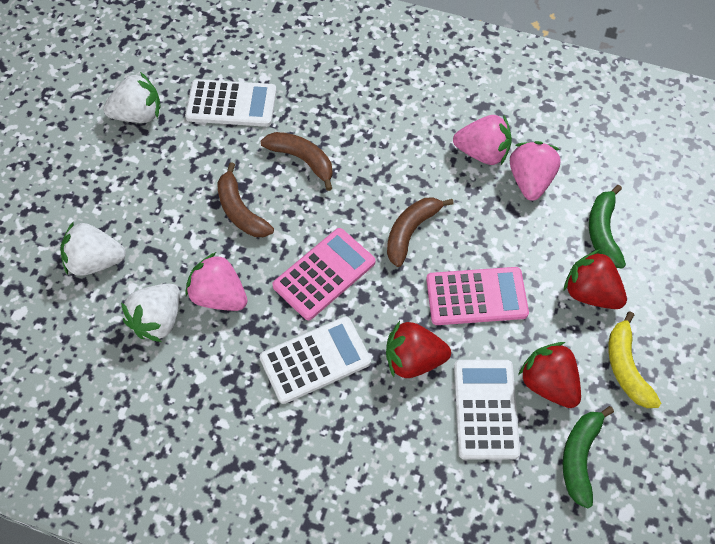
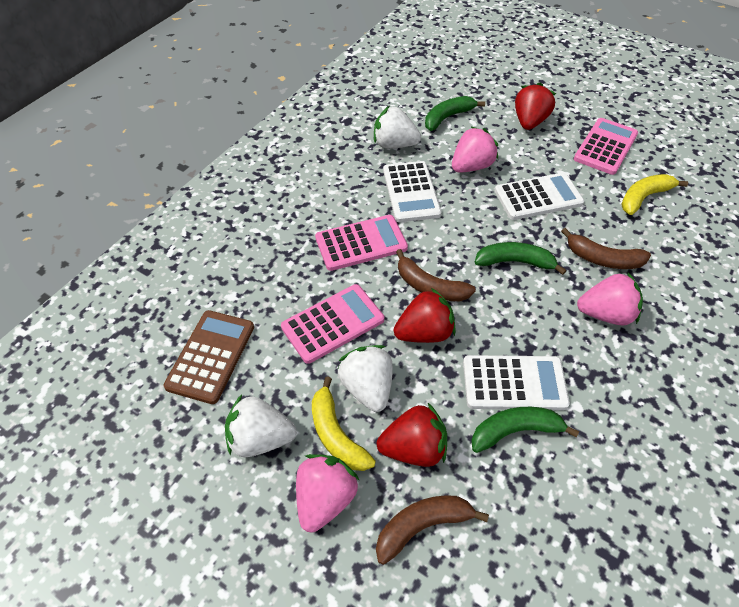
brown calculator: 0 -> 1
green banana: 2 -> 3
pink calculator: 2 -> 3
yellow banana: 1 -> 2

